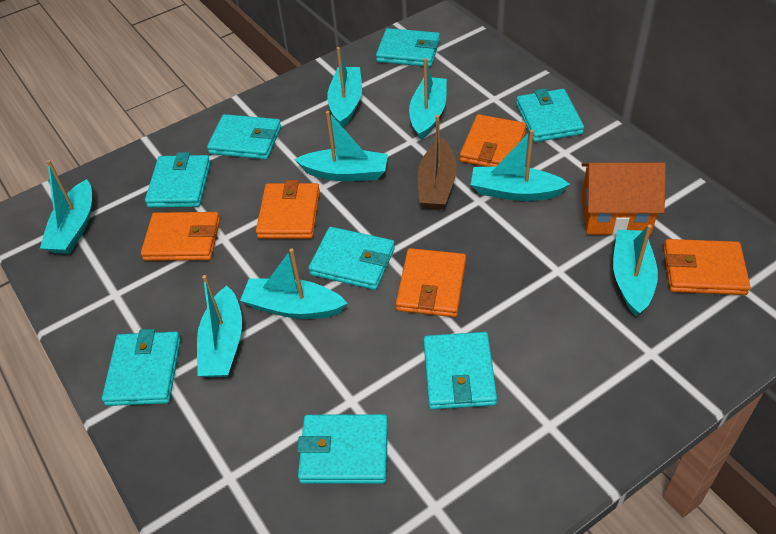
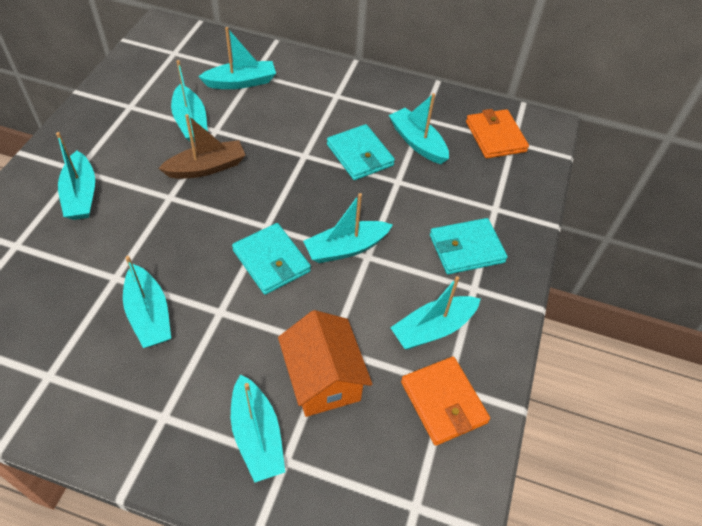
orange wallet: 5 -> 2
turquoise wallet: 8 -> 3

